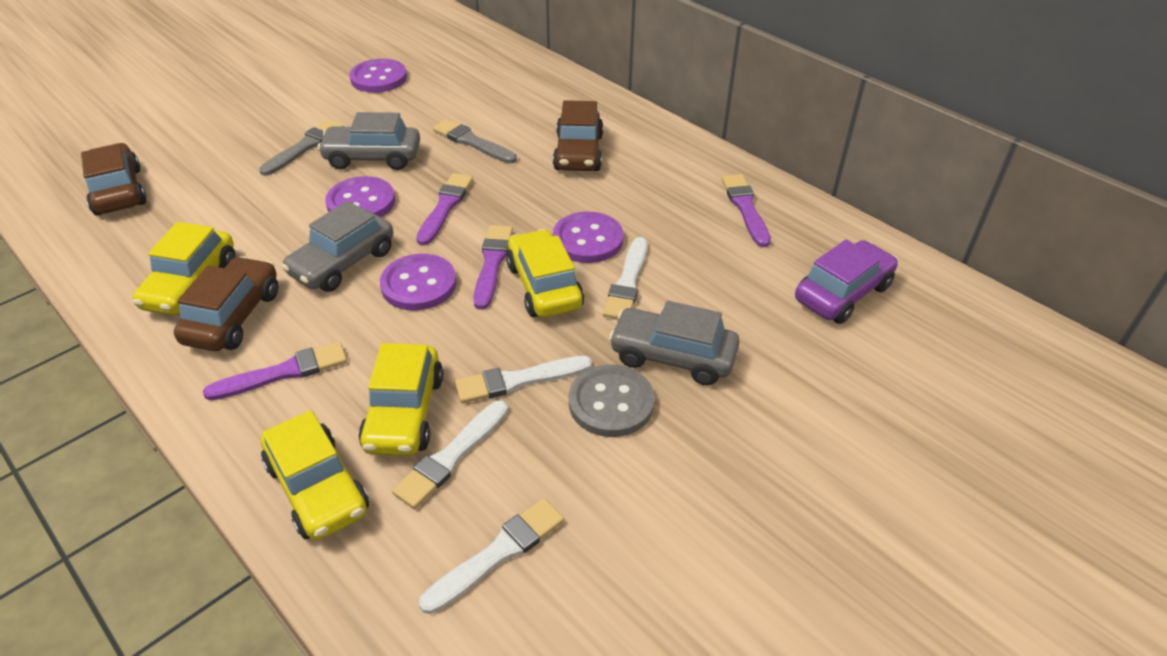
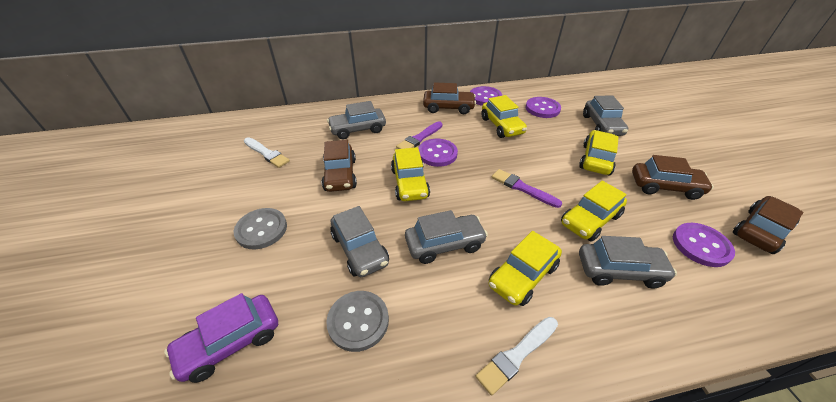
brown car: 3 -> 4
grey brush: 2 -> 0
grey button: 1 -> 2
grey car: 3 -> 5
purple brush: 4 -> 2
white brush: 4 -> 2
yellow car: 4 -> 5

